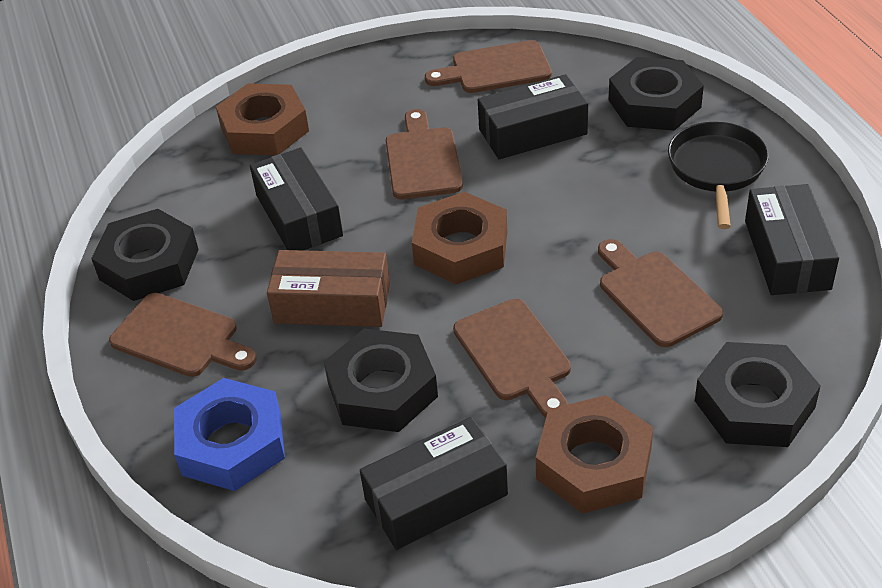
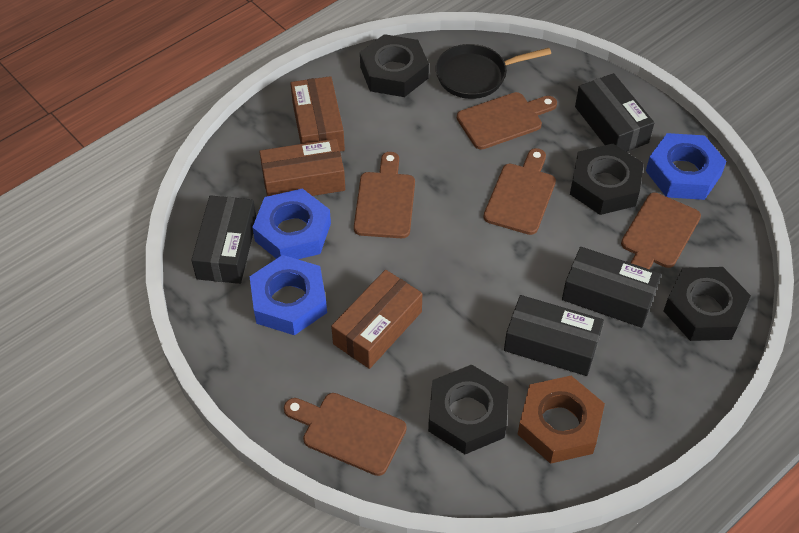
blue nut: 1 -> 3
brown box: 1 -> 3
brown nut: 3 -> 1

